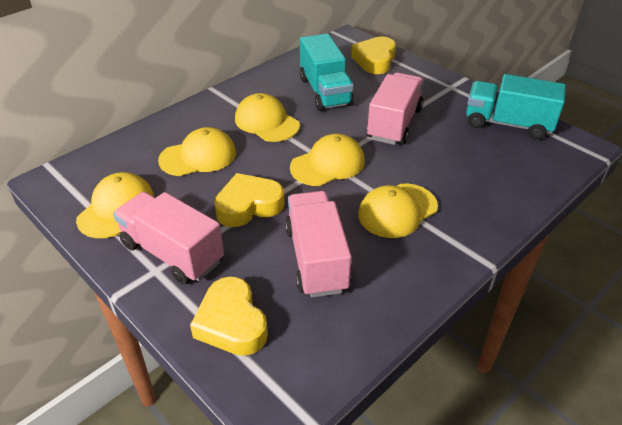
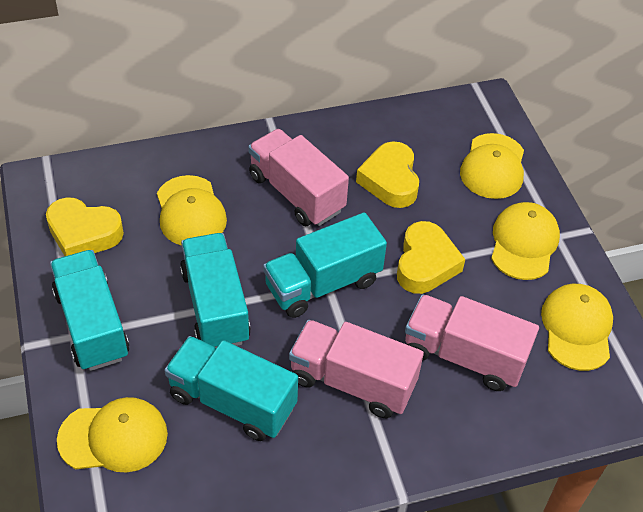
turquoise truck: 2 -> 4

